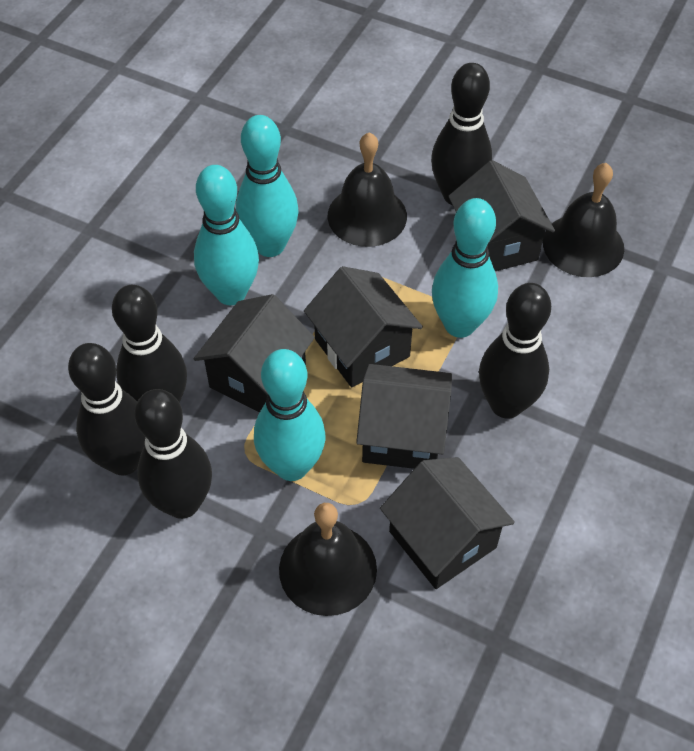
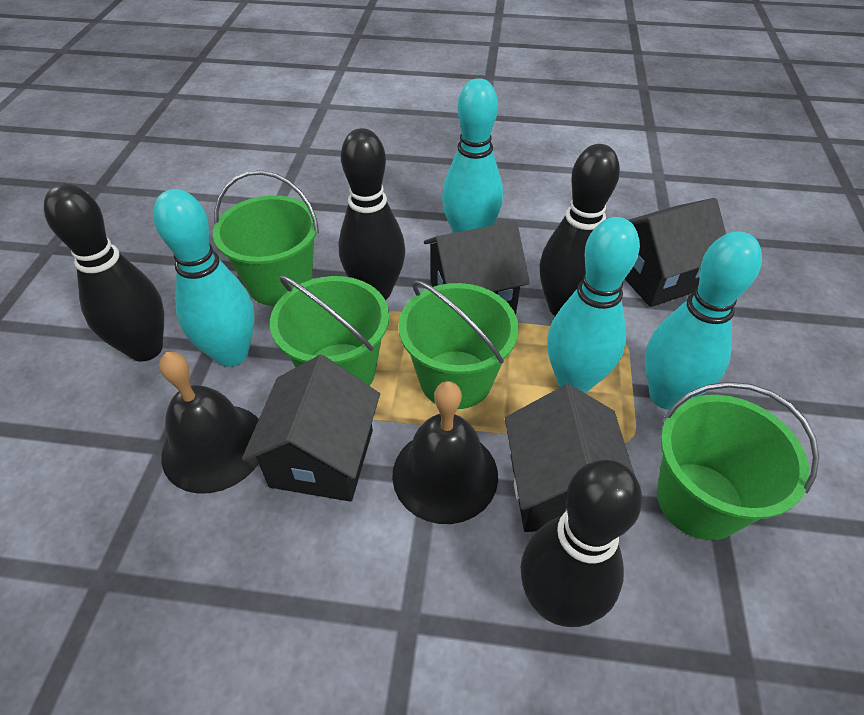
black bell: 3 -> 2
black bowling pin: 5 -> 4
black house: 5 -> 4
green bucket: 0 -> 4

